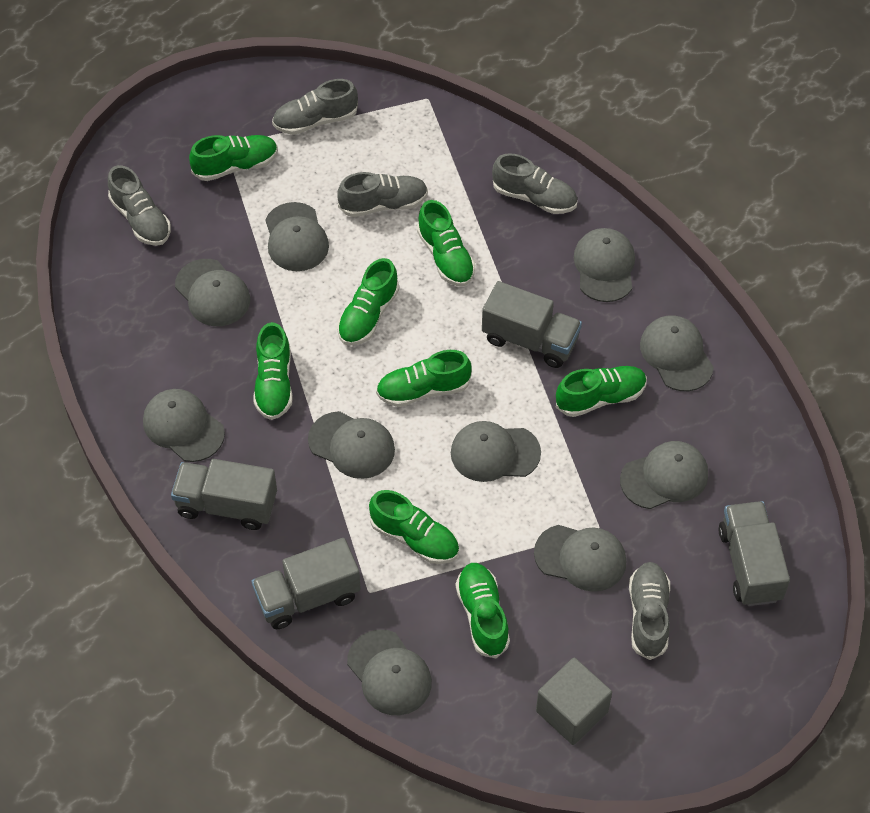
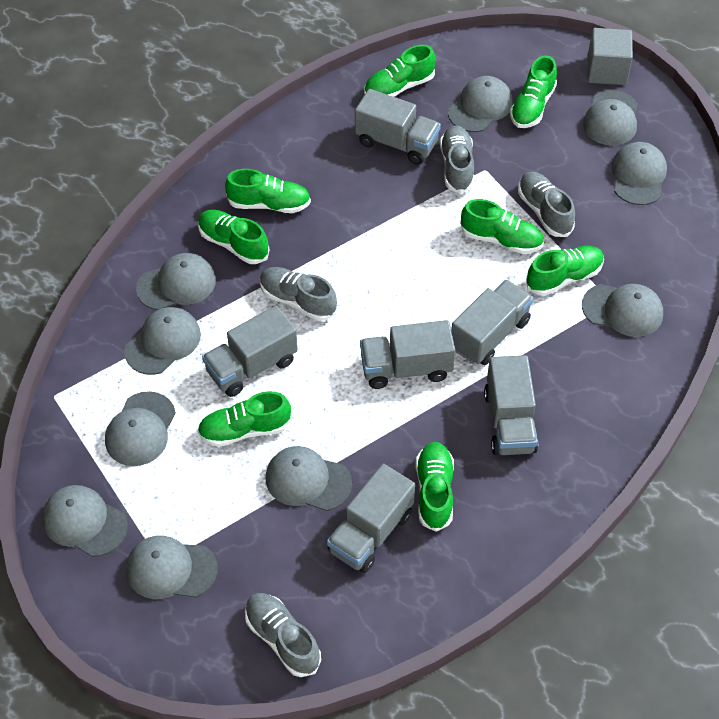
grey shoe: 5 -> 4
grey truck: 4 -> 6

